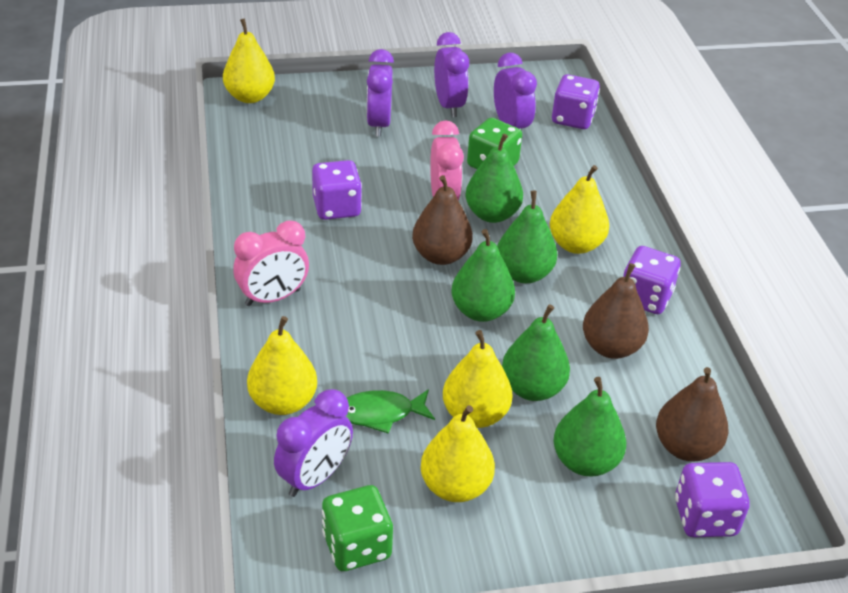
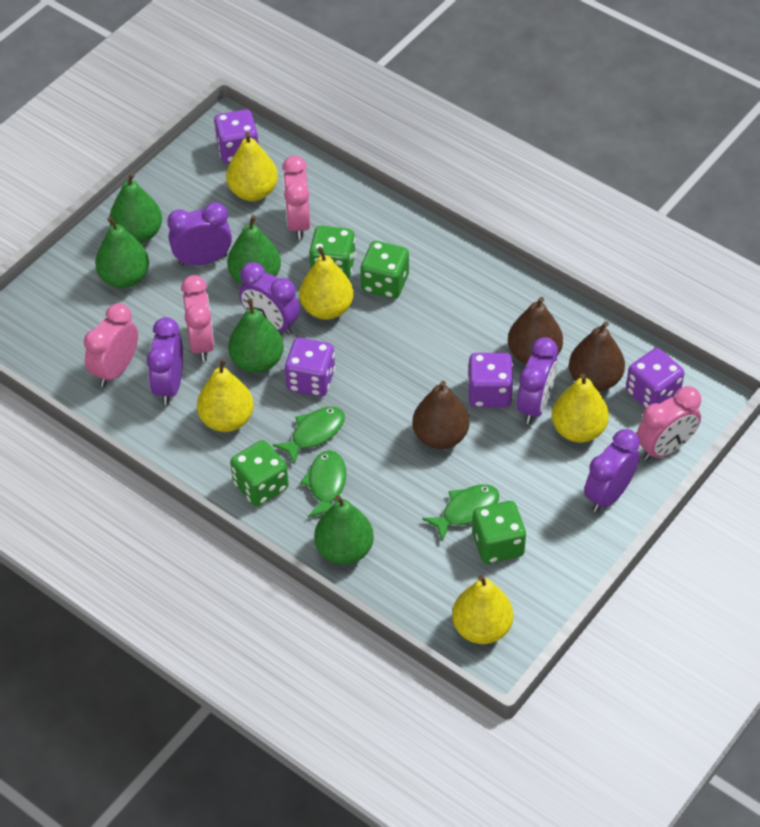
green dice: 2 -> 4
green fish: 1 -> 3
pink clock: 2 -> 4
purple clock: 4 -> 5

